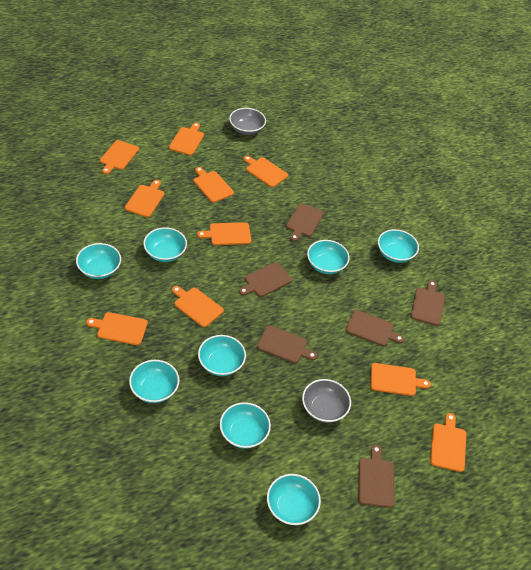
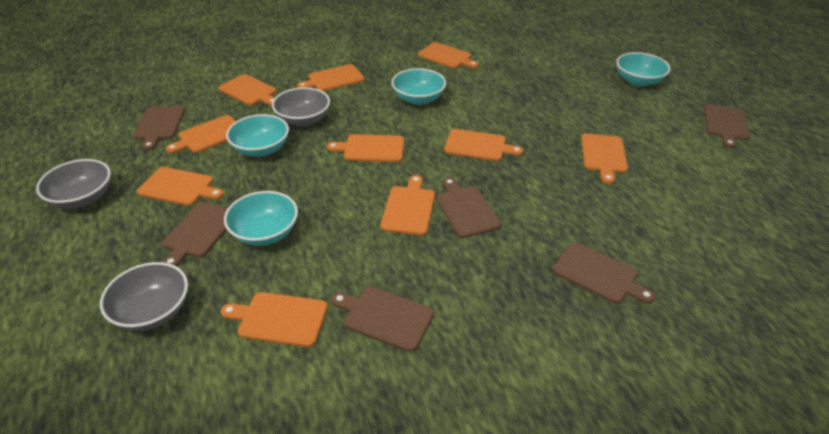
grey bowl: 2 -> 3
turquoise bowl: 8 -> 4

